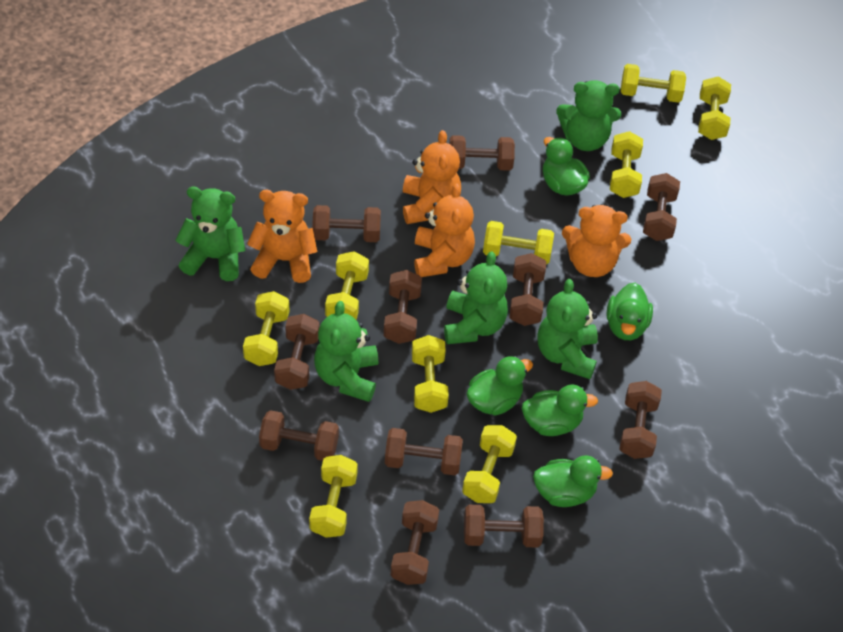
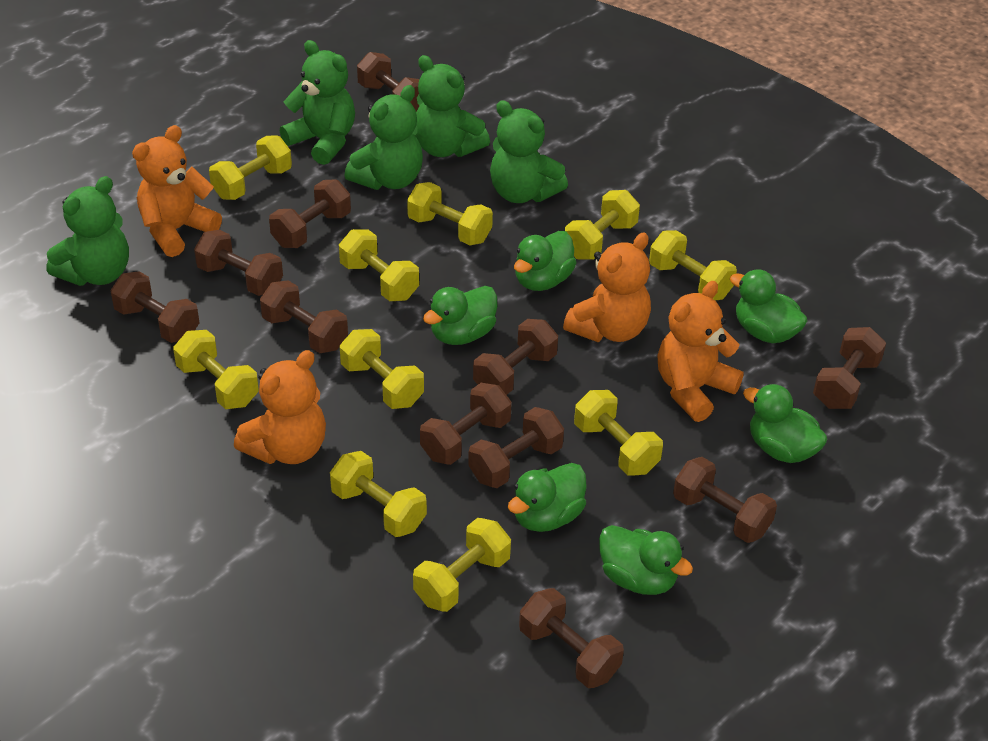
green duck: 5 -> 6
yellow dumbbell: 9 -> 10

